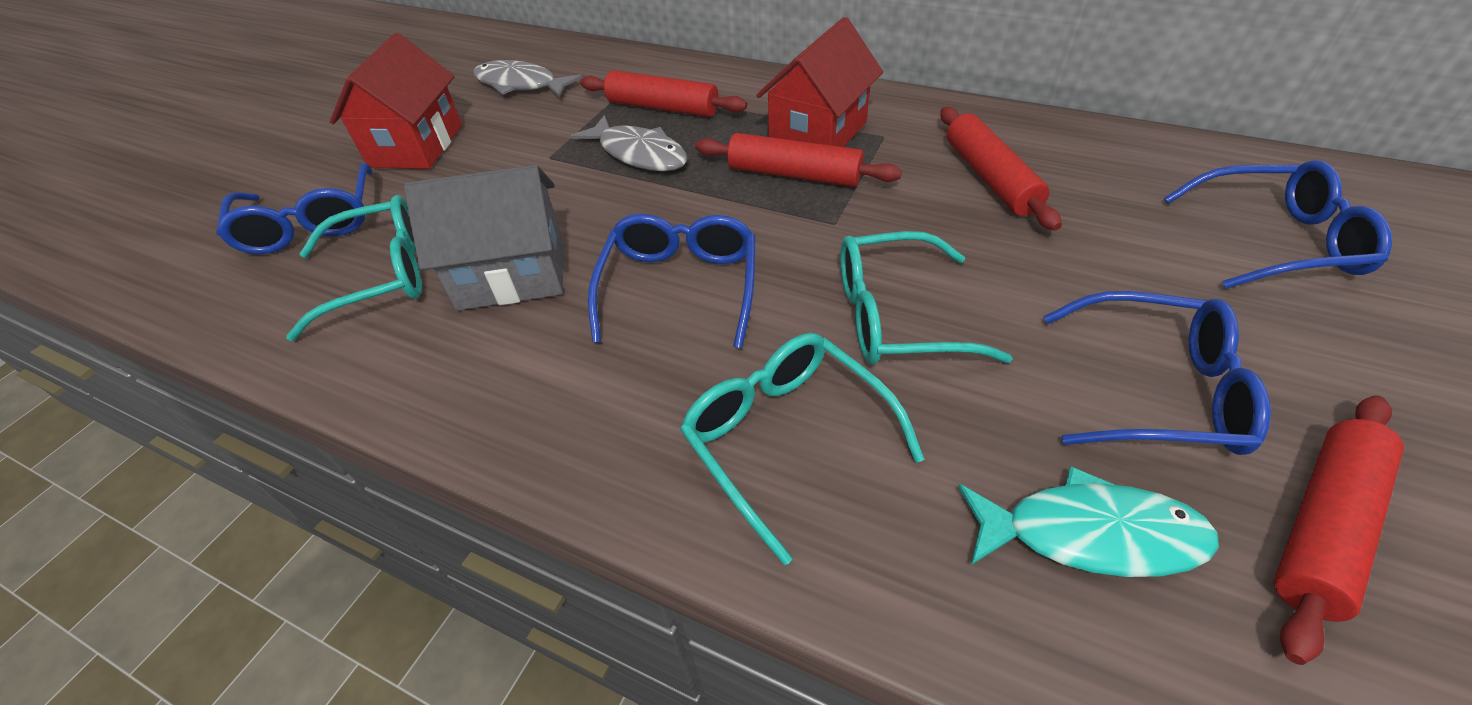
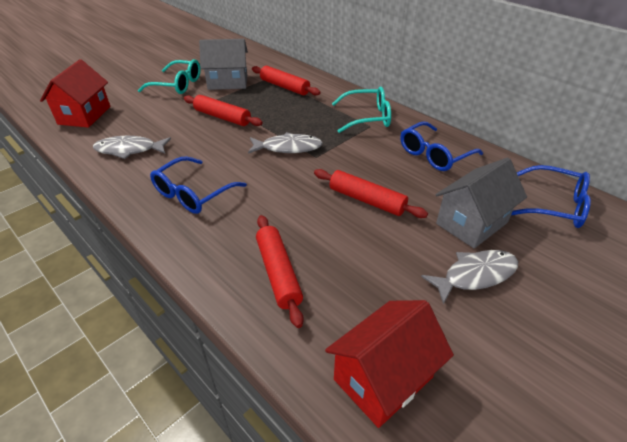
blue glasses: 4 -> 3
grey fish: 2 -> 3
grey house: 1 -> 2
turquoise fish: 1 -> 0
turquoise glasses: 3 -> 2

